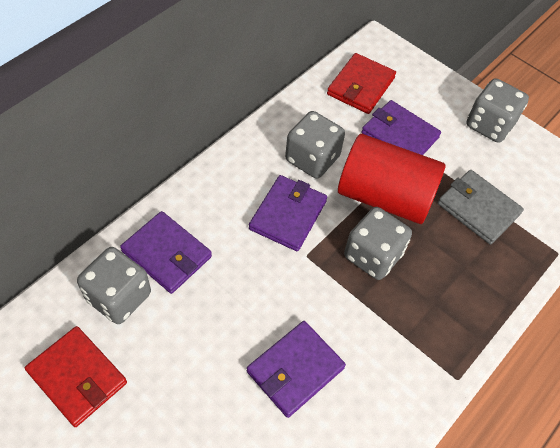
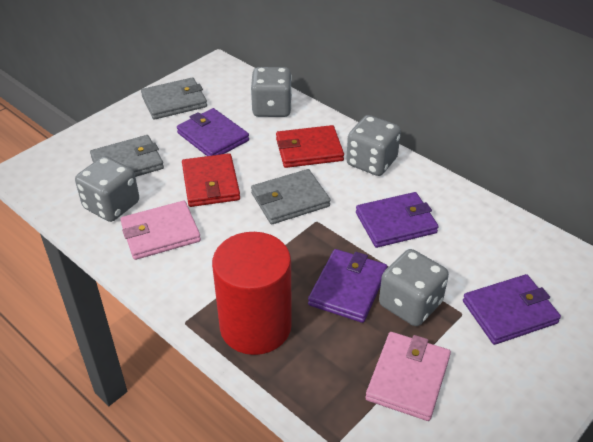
grey wallet: 1 -> 3
pink wallet: 0 -> 2

